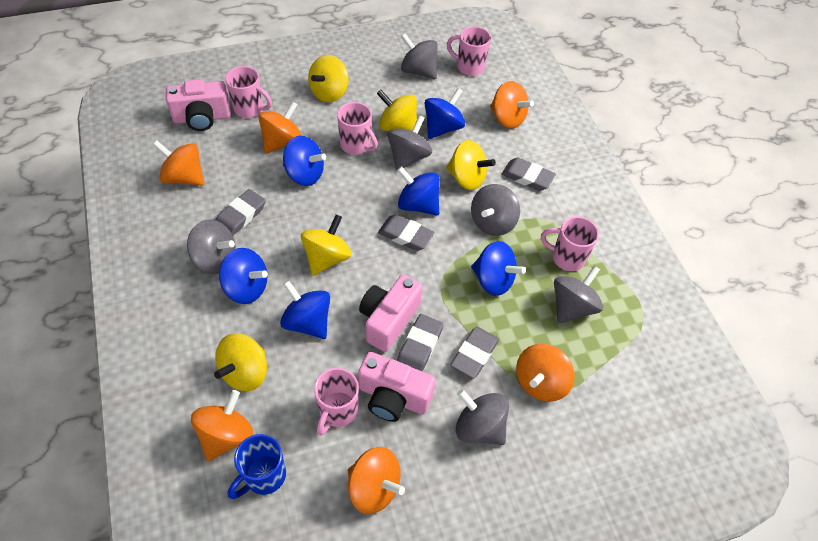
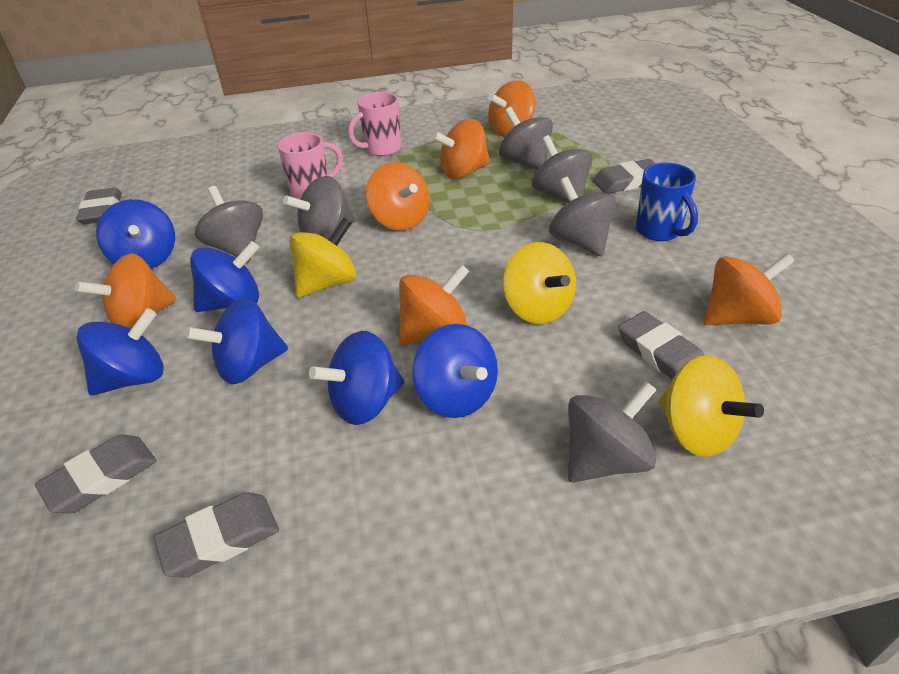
pink camera: 3 -> 0
pink mug: 5 -> 2
yellow spinning top: 5 -> 3

